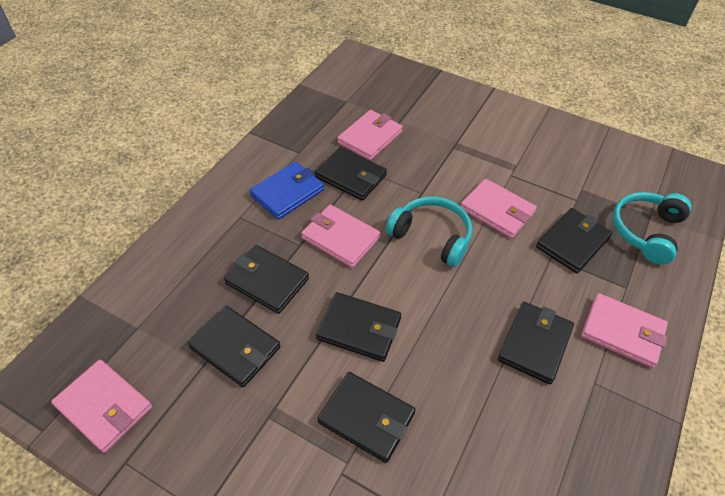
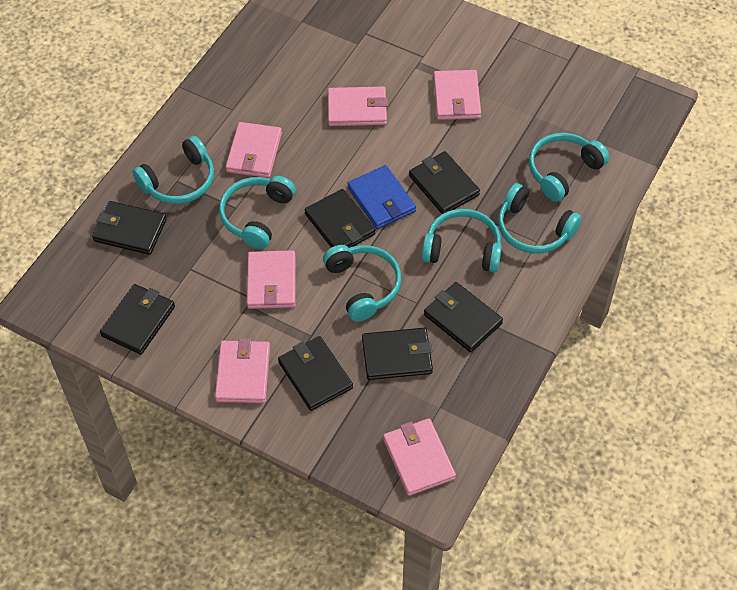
pink wallet: 5 -> 6
turquoise headphones: 2 -> 6

